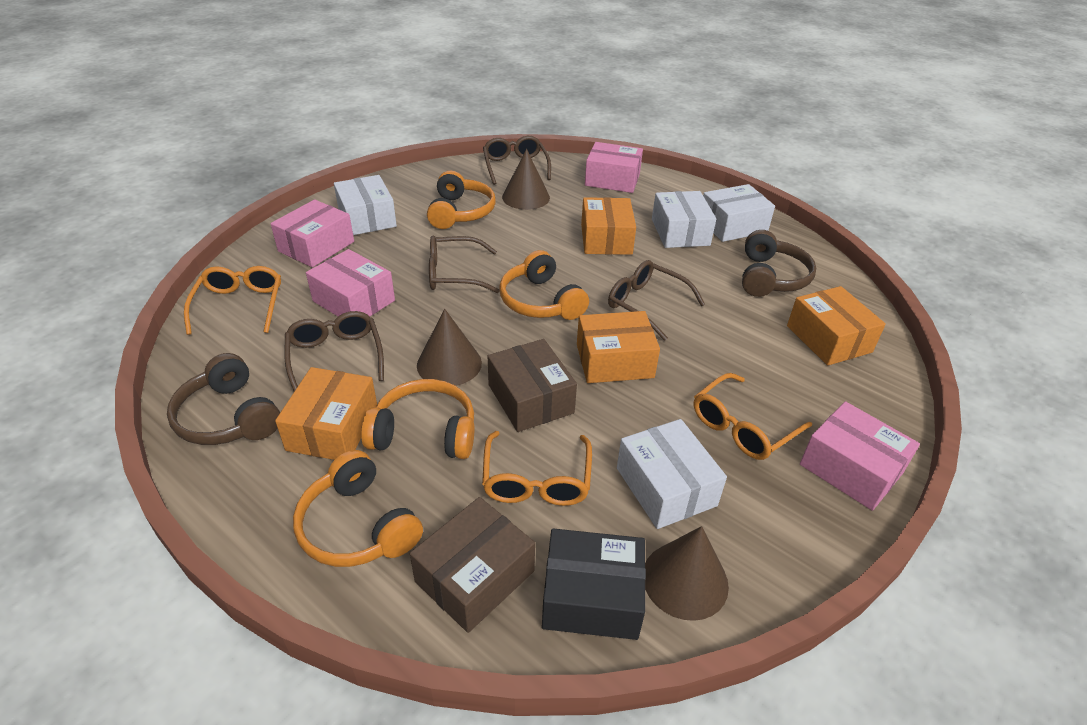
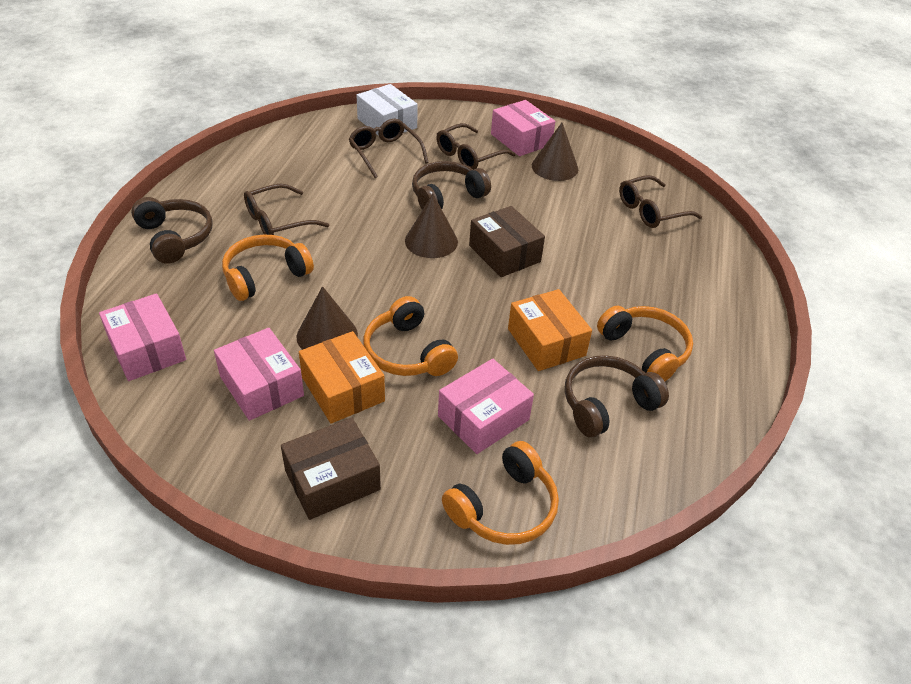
black box: 1 -> 0
brown headphones: 2 -> 3
orange box: 4 -> 2
orange glasses: 3 -> 0
white box: 4 -> 1

